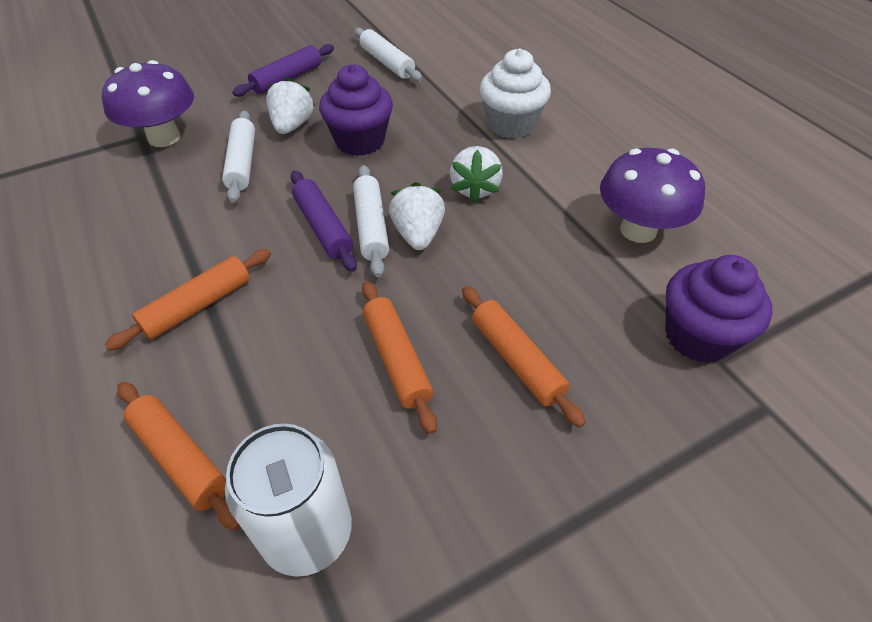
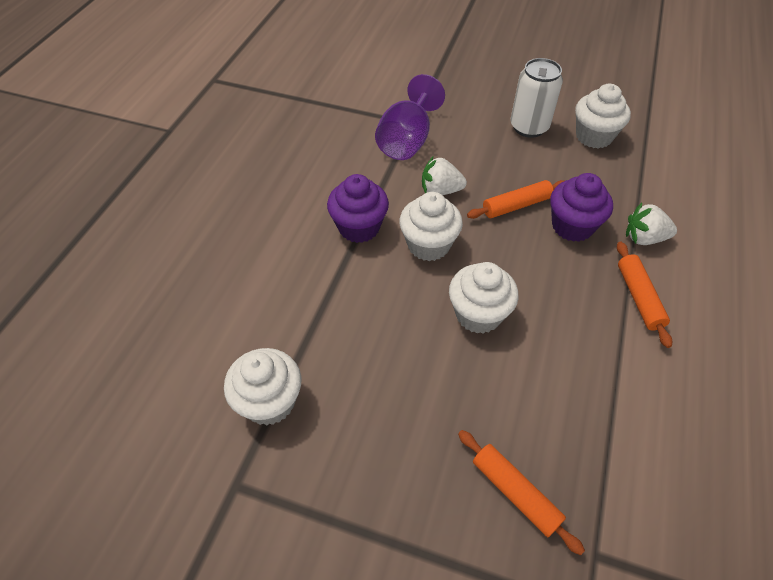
orange rolling pin: 4 -> 3
purple goblet: 0 -> 1
purple mushroom: 2 -> 0
purple rolling pin: 2 -> 0
white cupcake: 1 -> 4
white rolling pin: 3 -> 0
white strawberry: 3 -> 2

